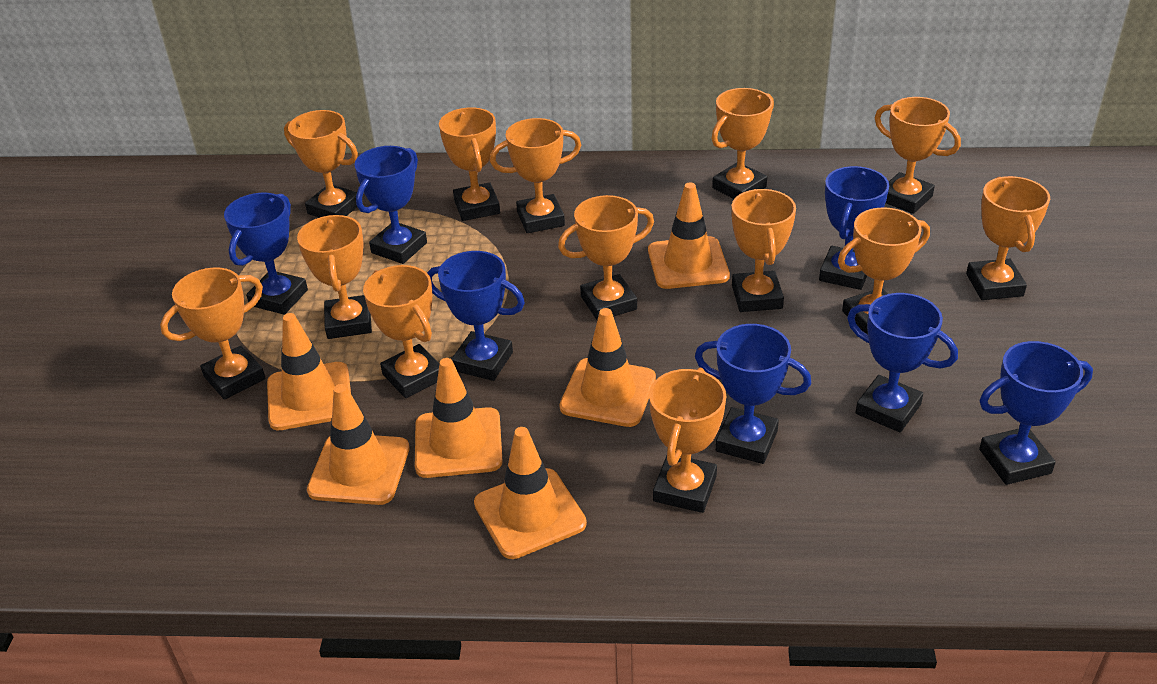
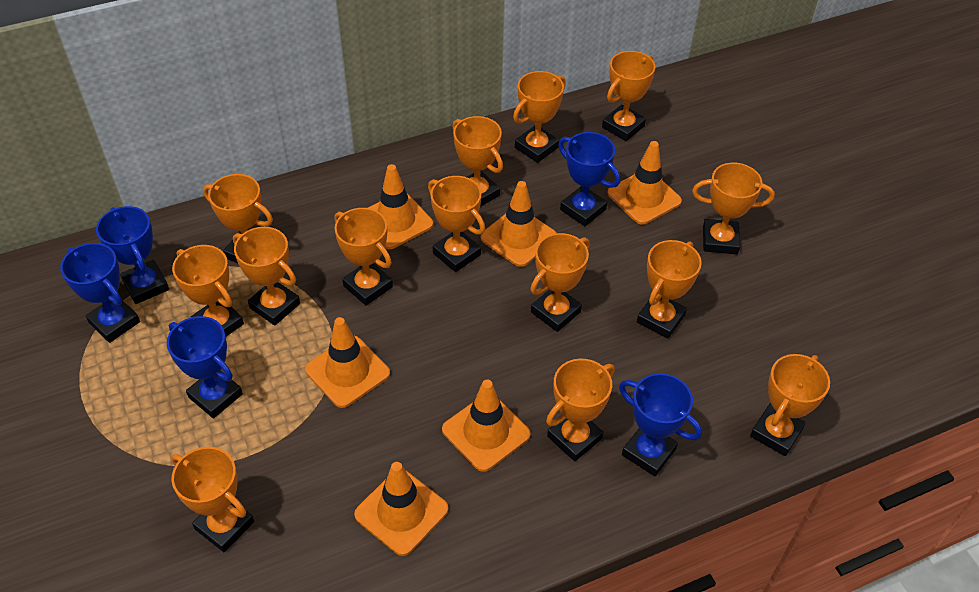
blue trophy: 7 -> 5
orange trophy: 13 -> 14

